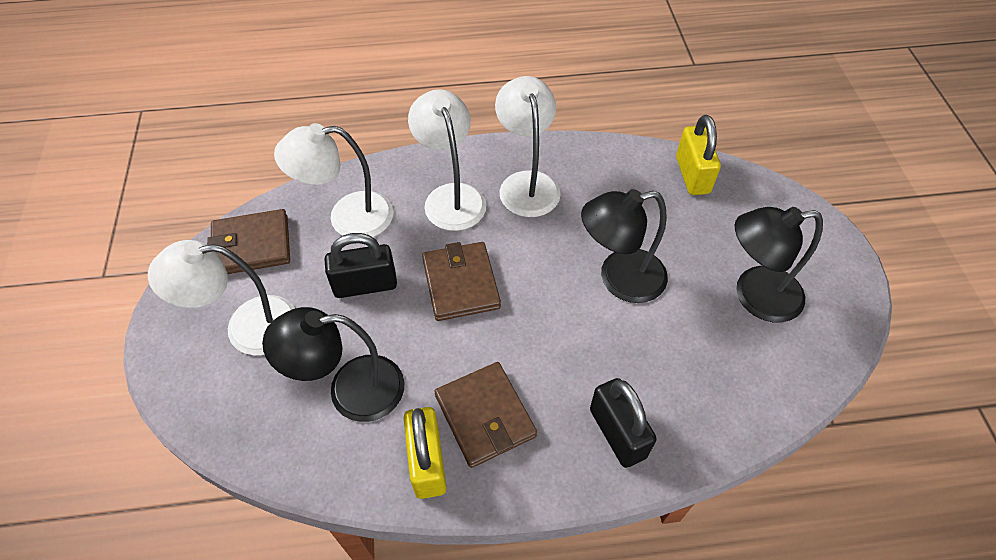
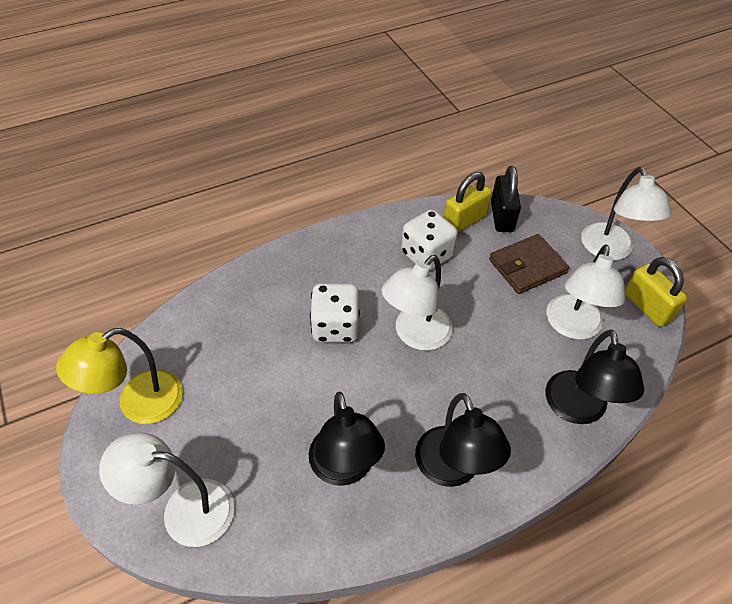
black padlock: 2 -> 1
brown wallet: 3 -> 1
white dice: 0 -> 2
yellow lamp: 0 -> 1

